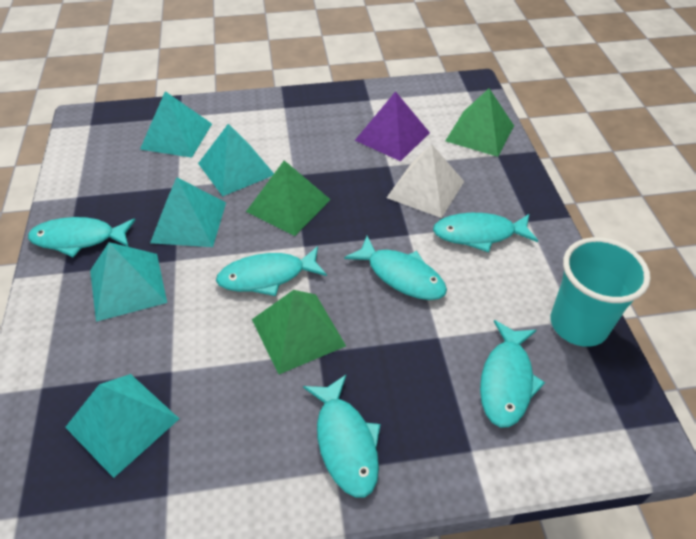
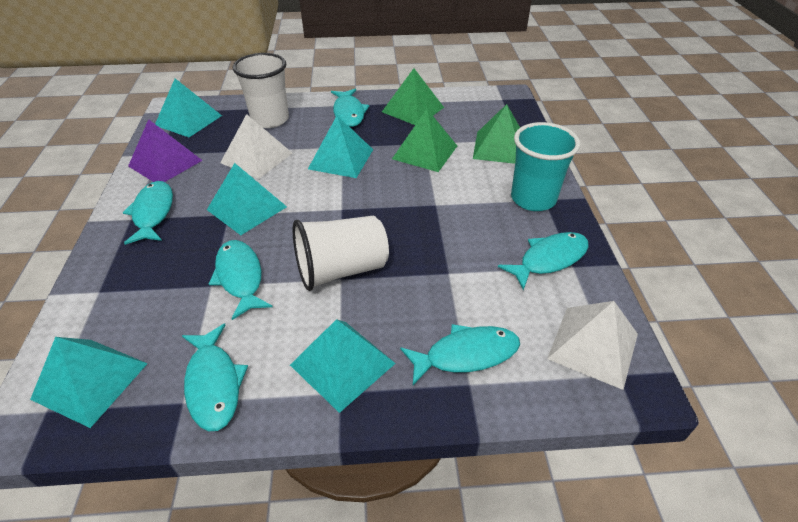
white cup: 0 -> 2
white pyramid: 1 -> 2

